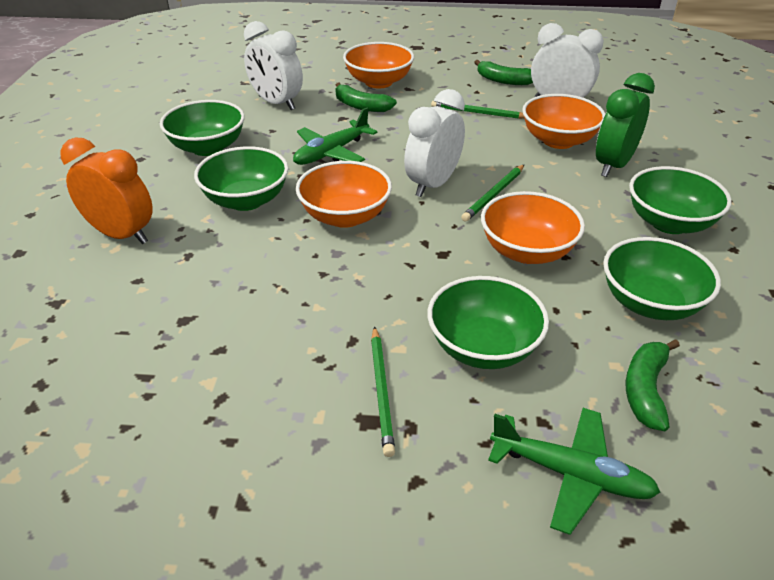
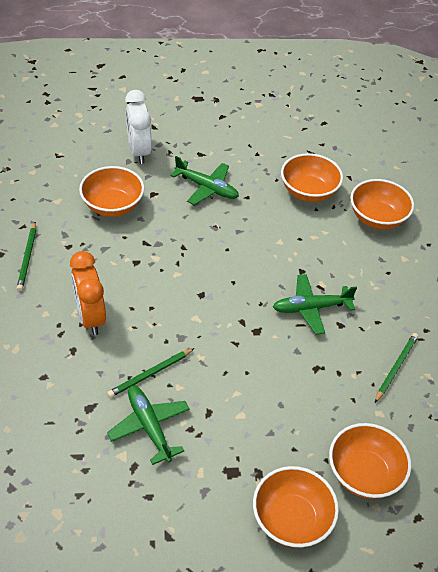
green banana: 3 -> 0
green bowl: 5 -> 0
green clock: 1 -> 0
green plane: 2 -> 3
orange bowl: 4 -> 5
white clock: 3 -> 1

